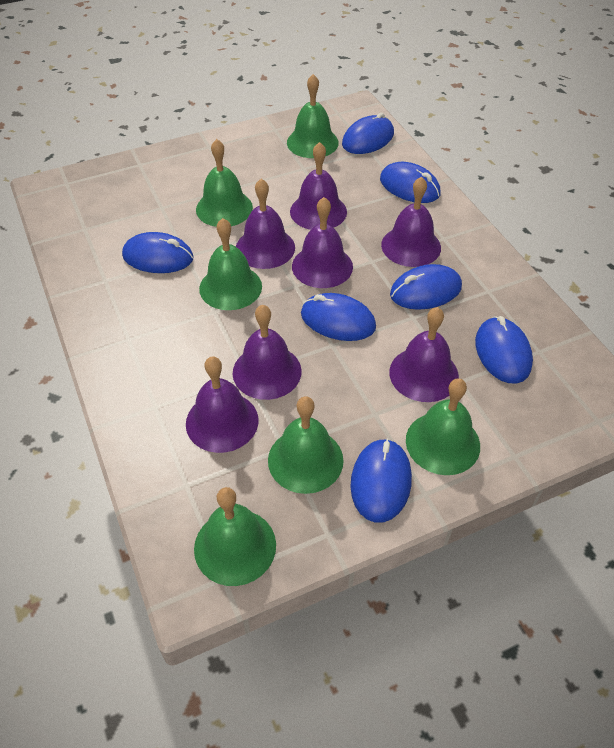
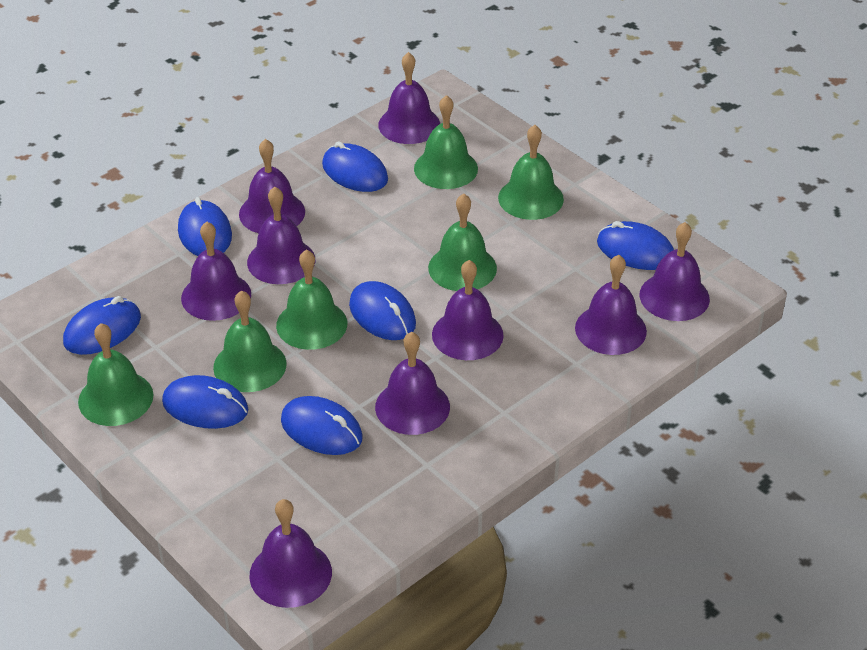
purple bell: 7 -> 9

